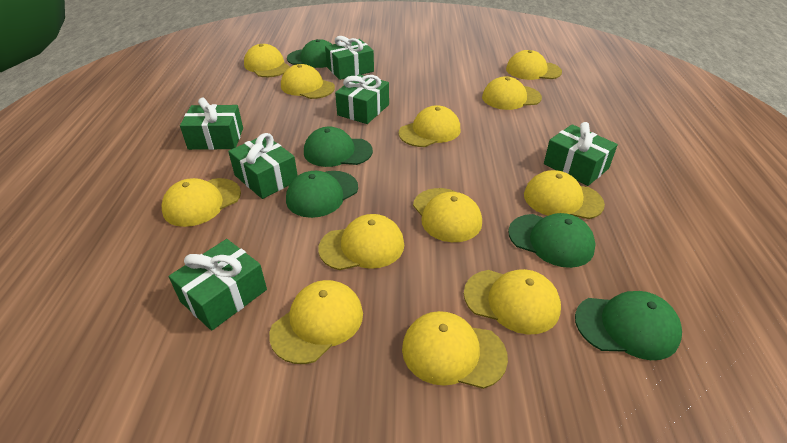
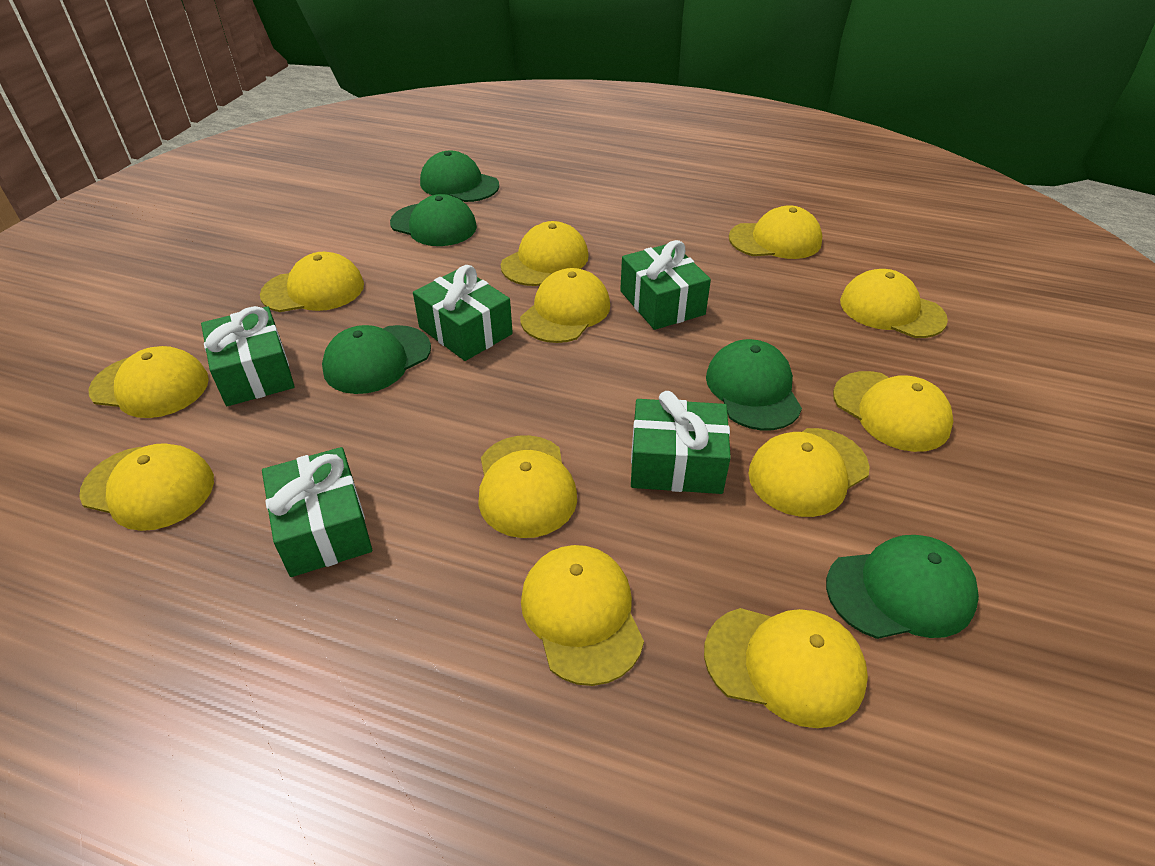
green gift: 6 -> 5

